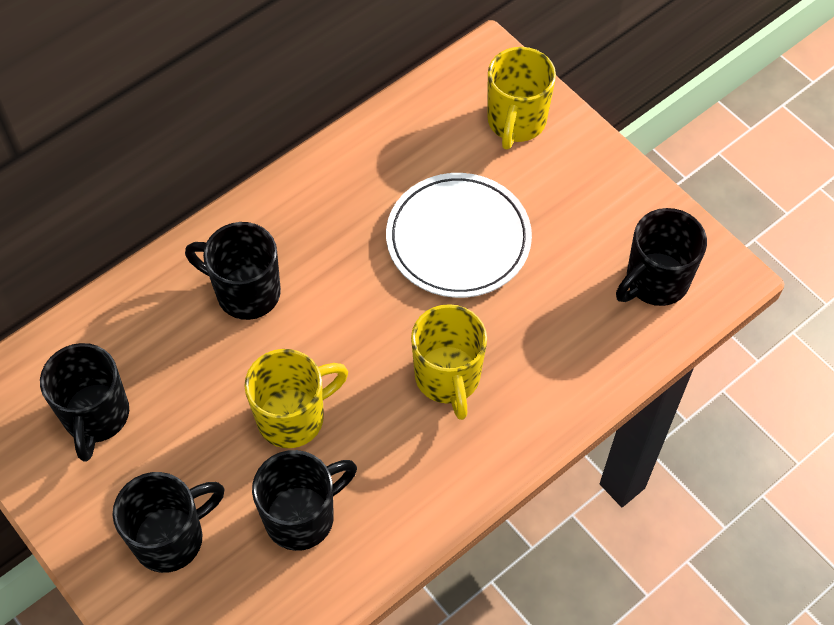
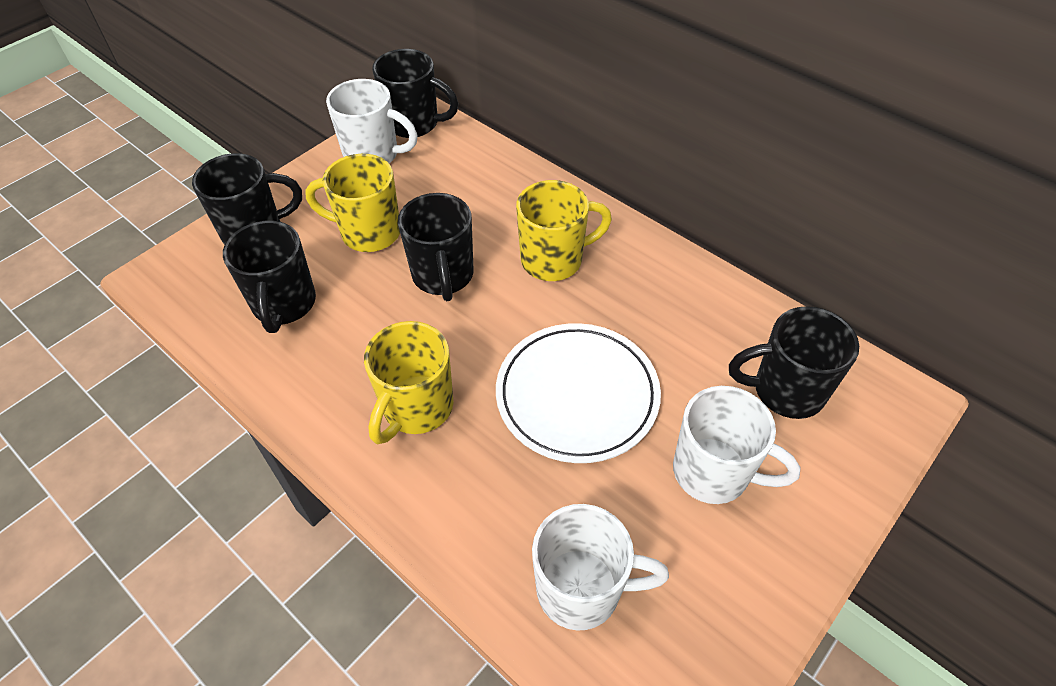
white mug: 0 -> 3

